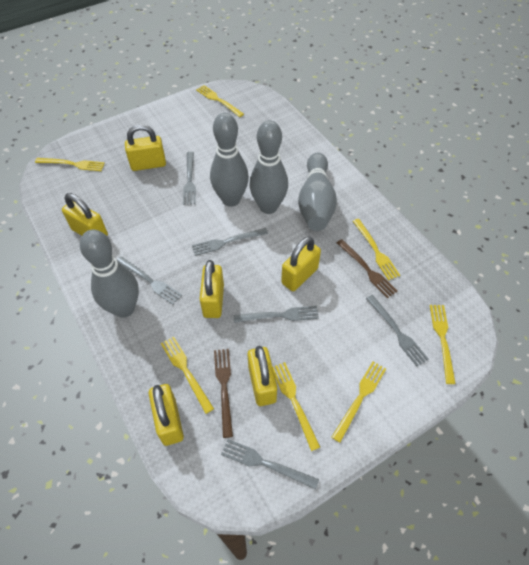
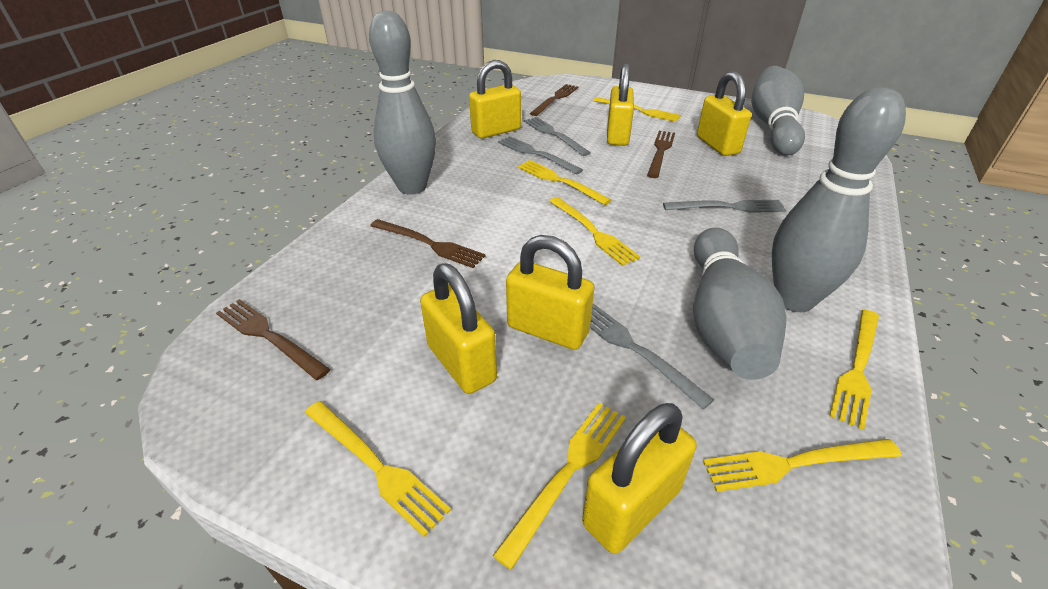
brown fork: 2 -> 4
grey fork: 6 -> 4

